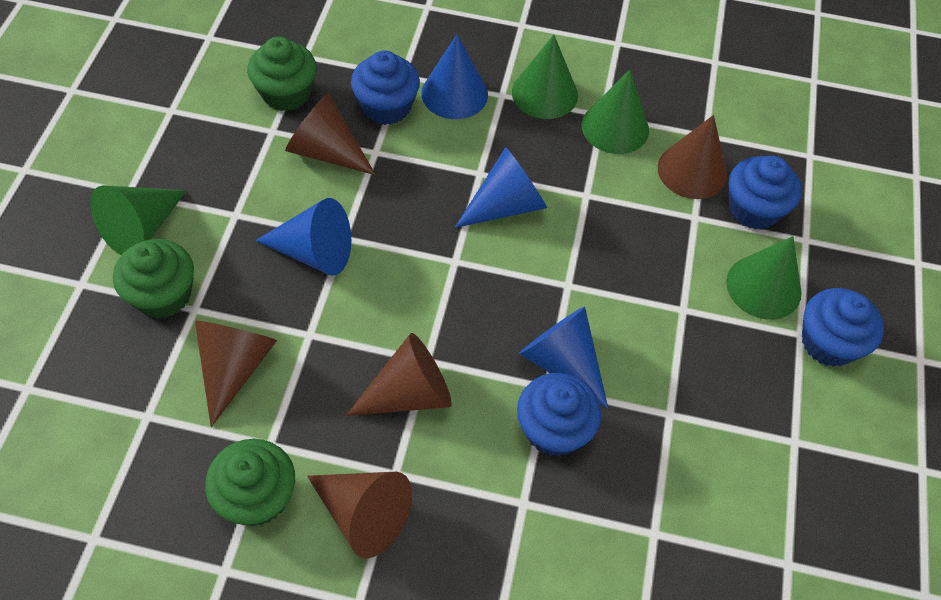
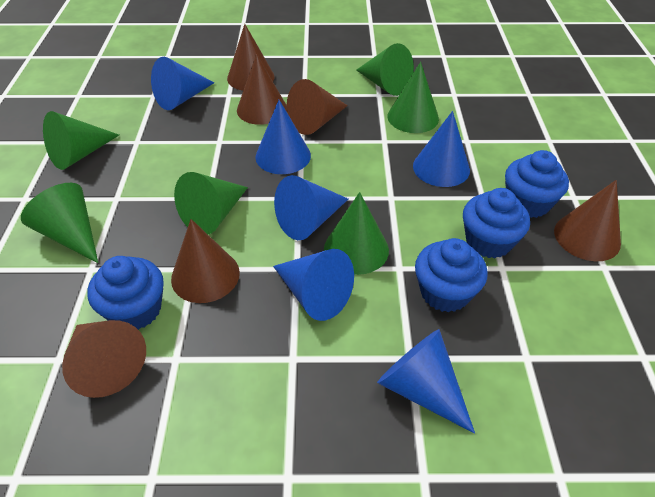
blue cone: 4 -> 6
brown cone: 5 -> 6
green cone: 4 -> 6
green cupcake: 3 -> 0

